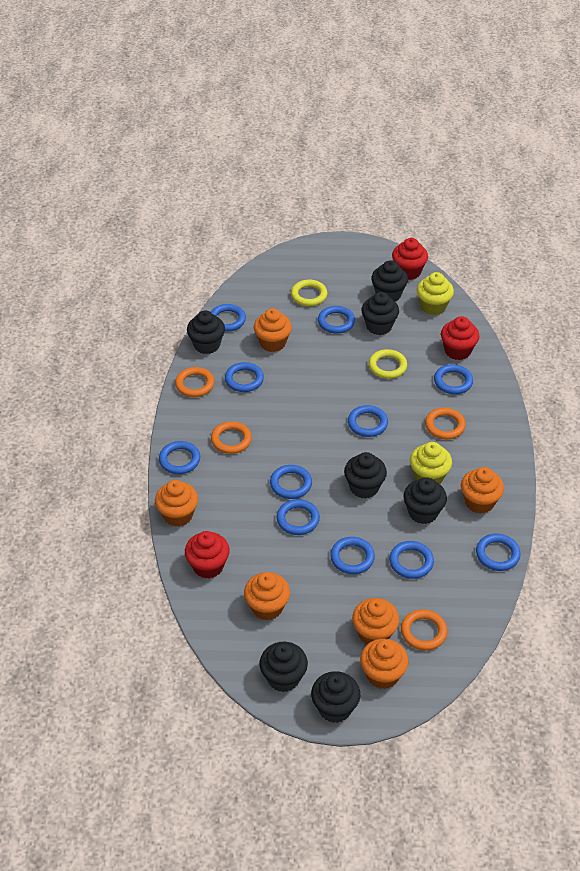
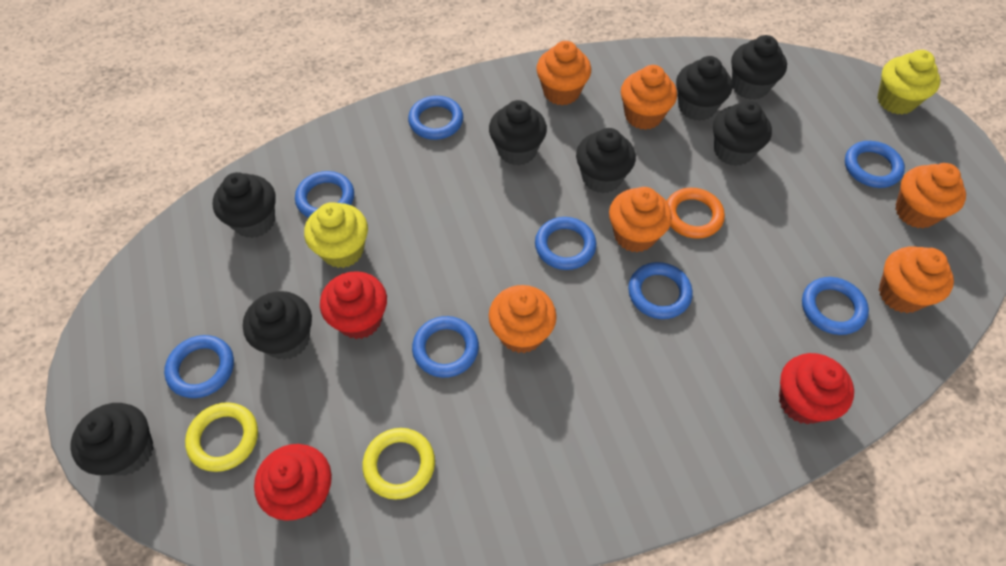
black cupcake: 7 -> 8
blue ring: 11 -> 8
orange ring: 4 -> 1

